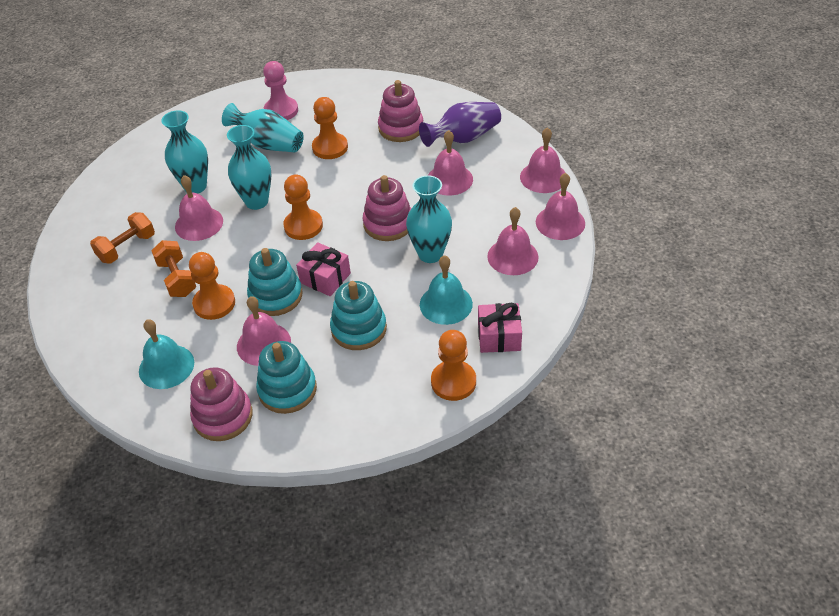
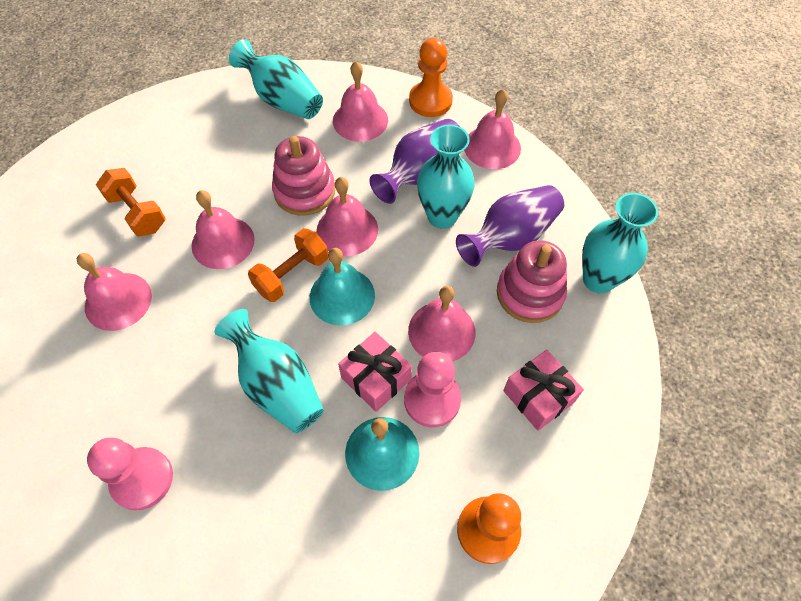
orange pawn: 4 -> 2
pink pawn: 1 -> 2
pink stacking toy: 3 -> 2
purple vase: 1 -> 2
turquoise stacking toy: 3 -> 0

